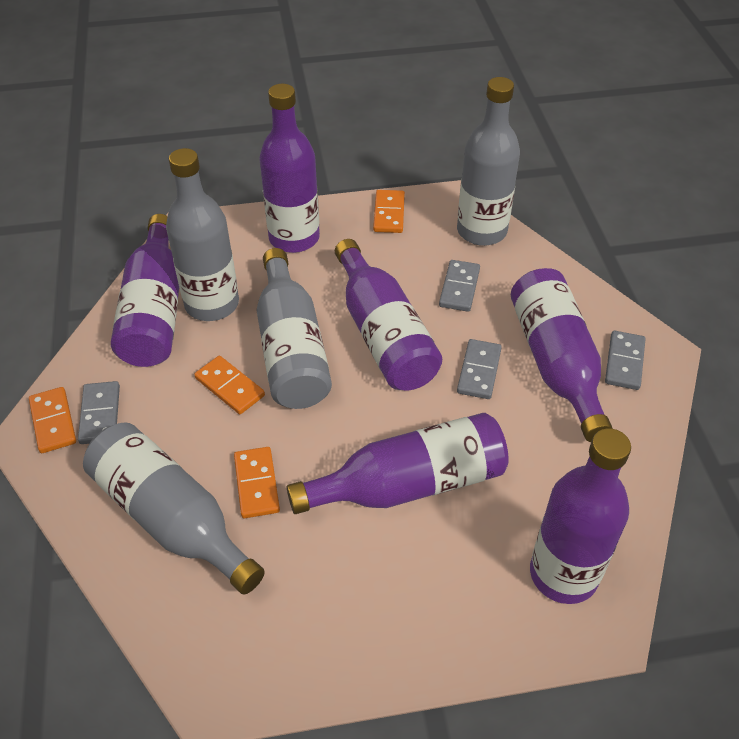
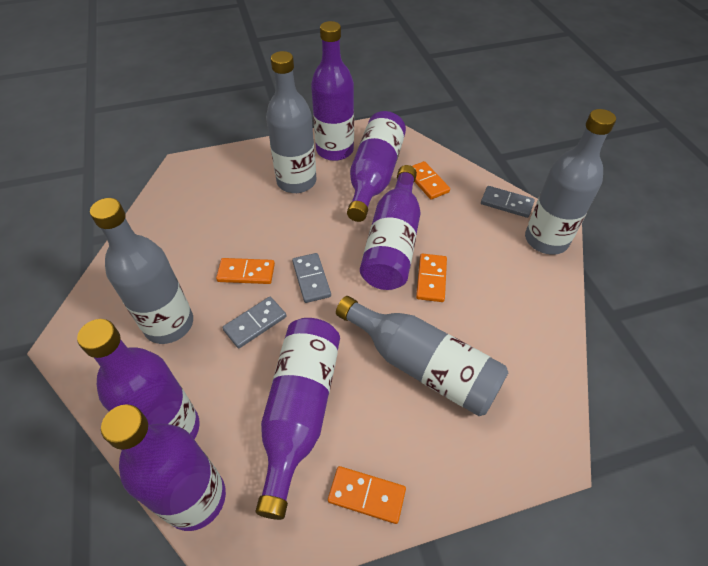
grey domino: 4 -> 3

